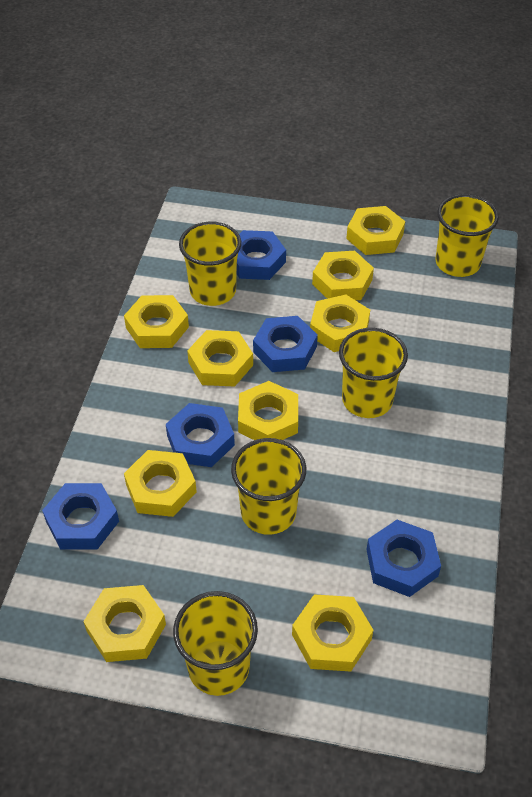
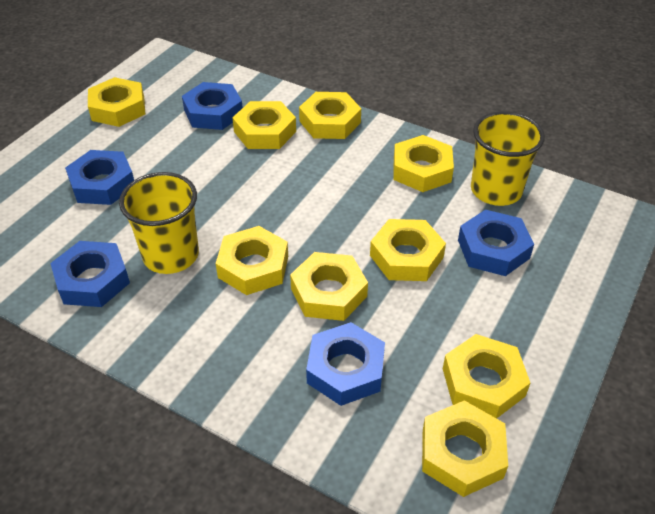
yellow cup: 5 -> 2

